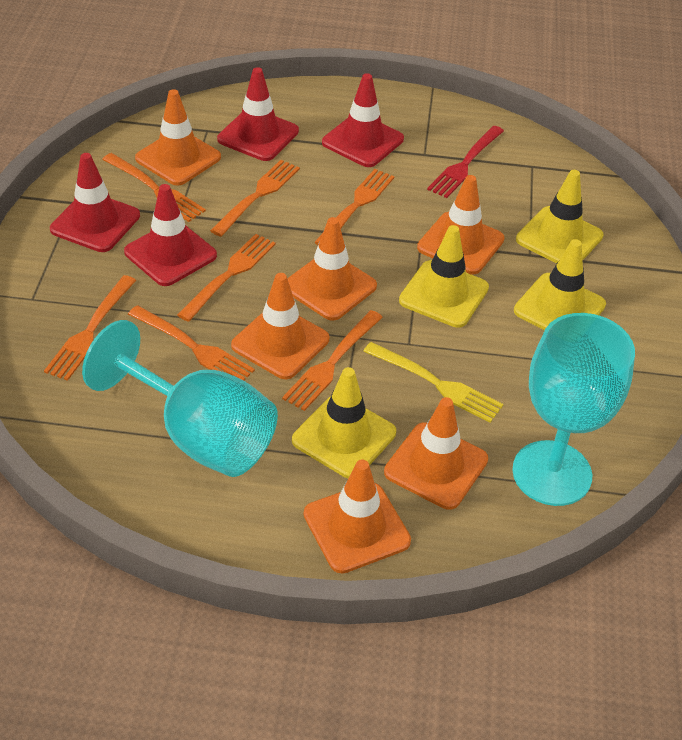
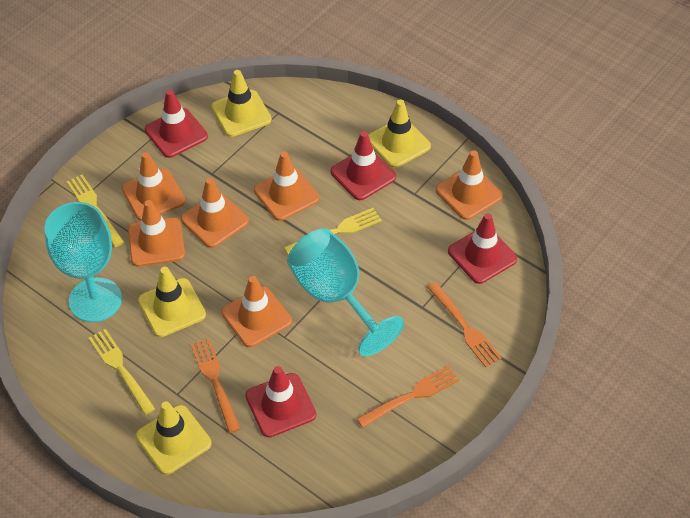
orange fork: 7 -> 3
red fork: 1 -> 0
yellow fork: 1 -> 3

